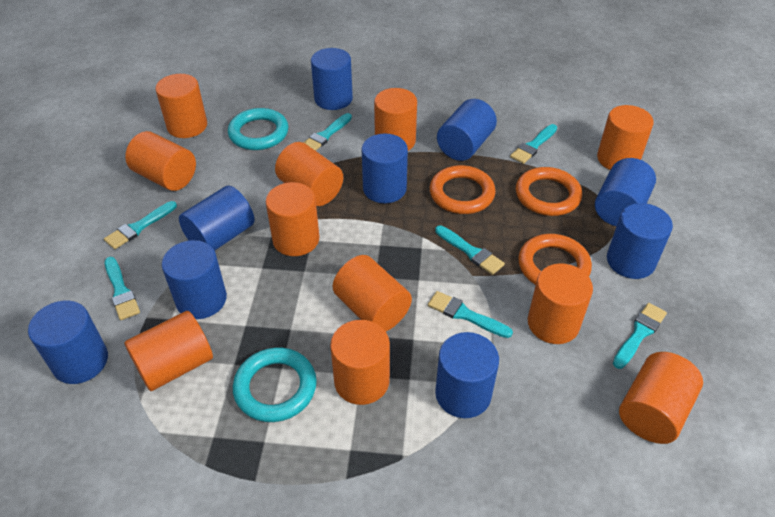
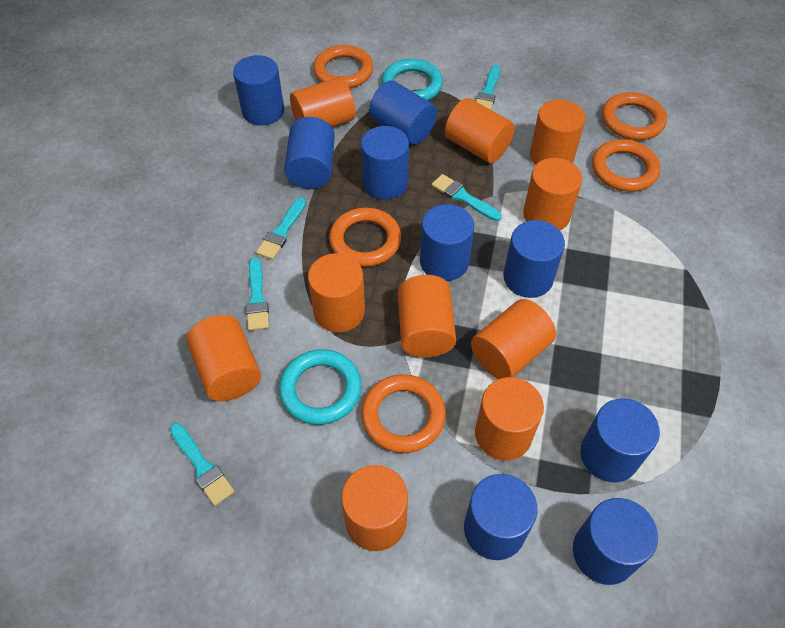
orange cylinder: 11 -> 10
orange ring: 3 -> 5
turquoise brush: 7 -> 5

